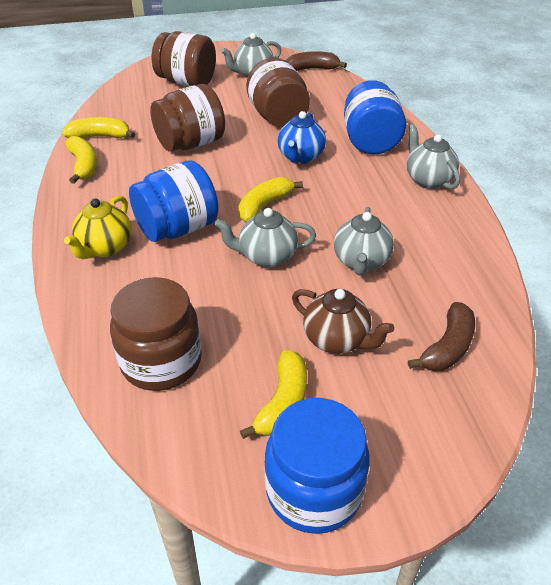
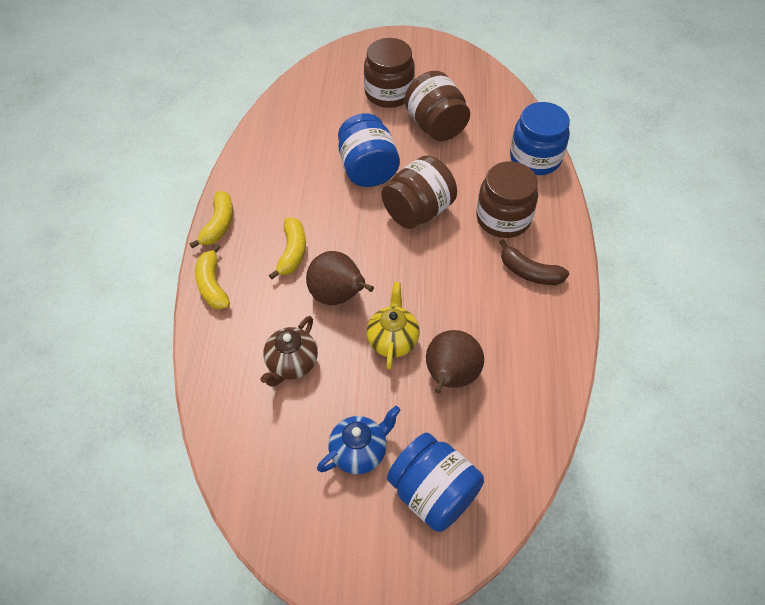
brown banana: 2 -> 1
brown pear: 0 -> 2
grey teapot: 4 -> 0
yellow banana: 4 -> 3

